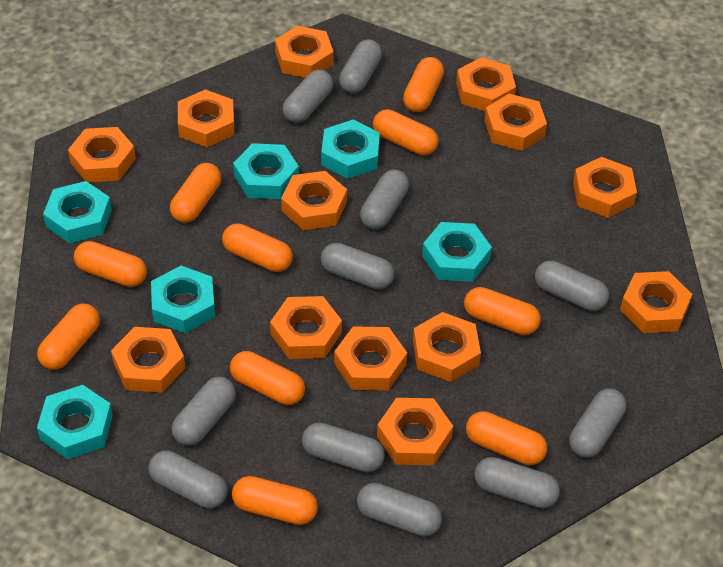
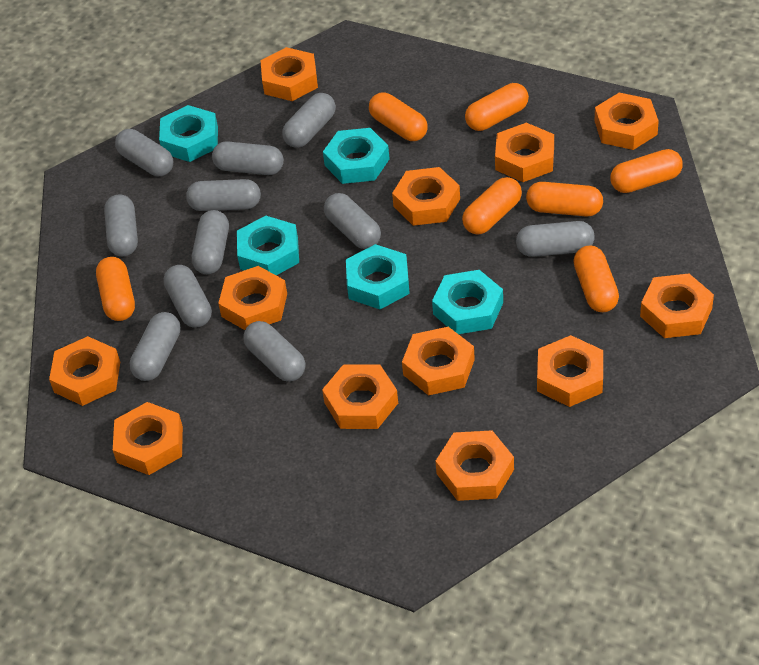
orange capsule: 10 -> 7
orange nut: 13 -> 12
turquoise nut: 6 -> 5

